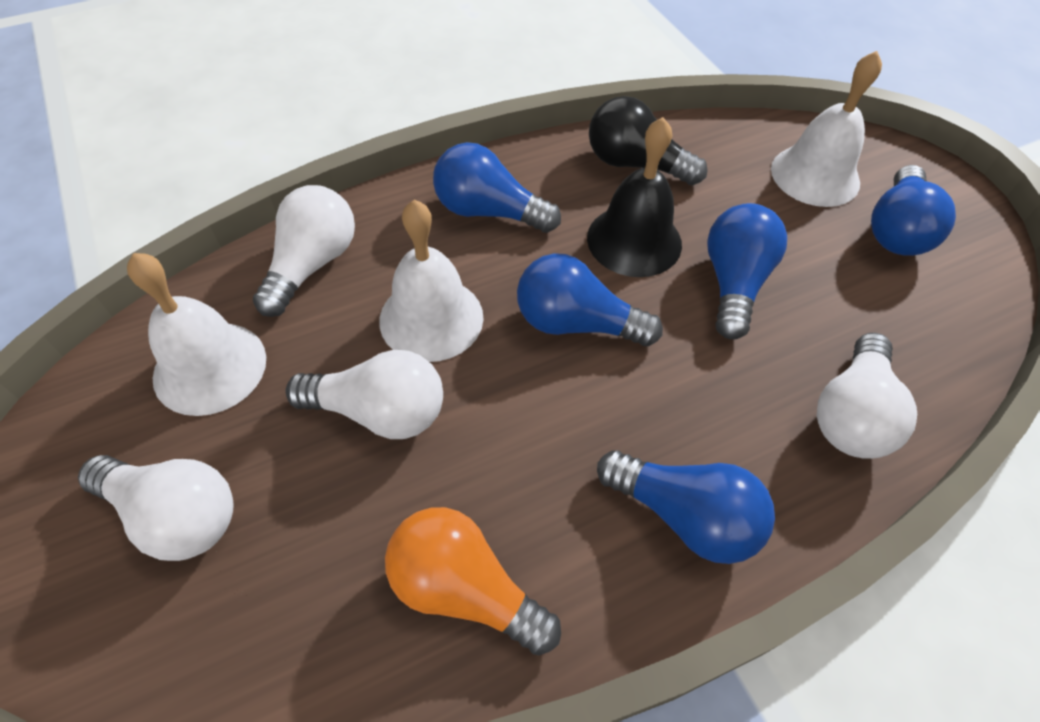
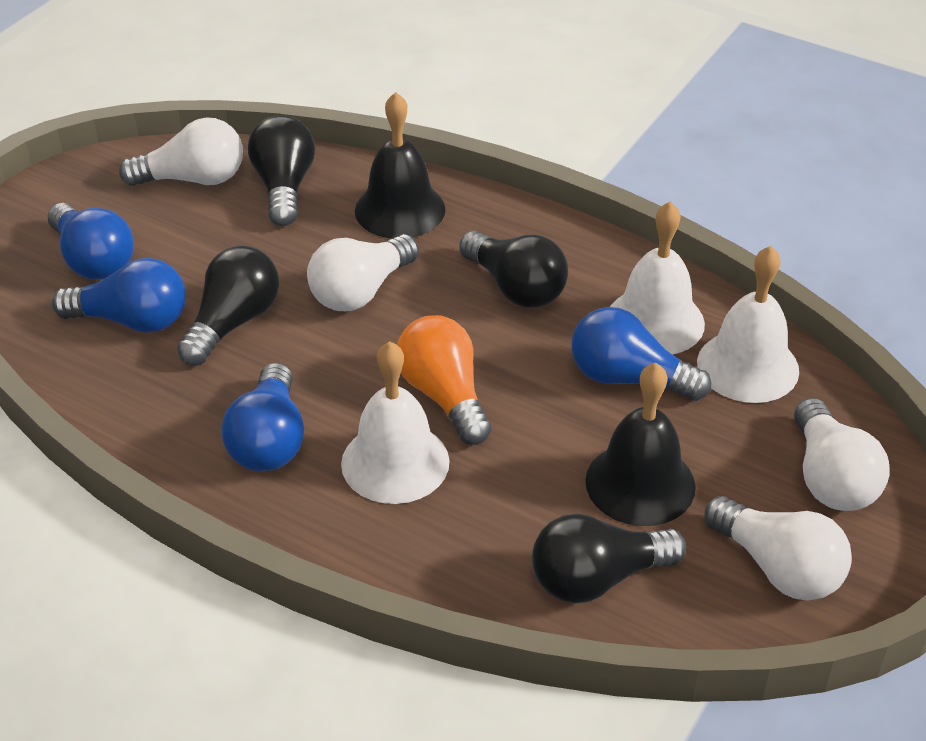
black bell: 1 -> 2
black light bulb: 1 -> 4
blue light bulb: 5 -> 4

